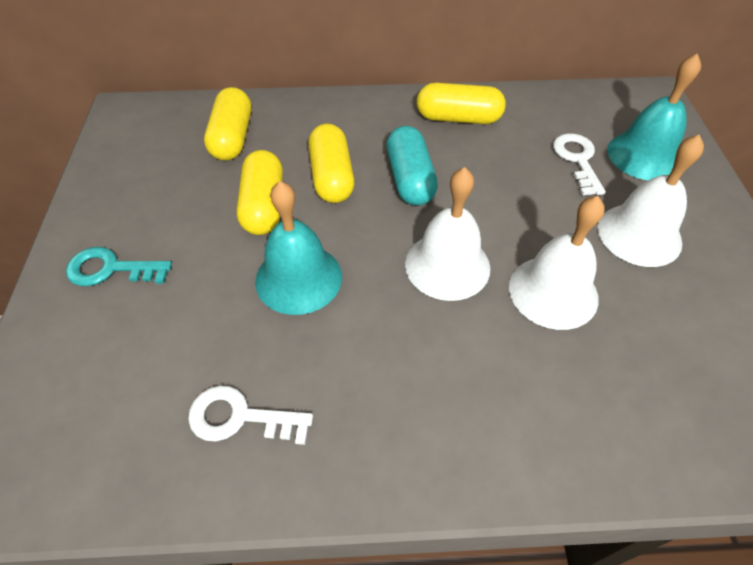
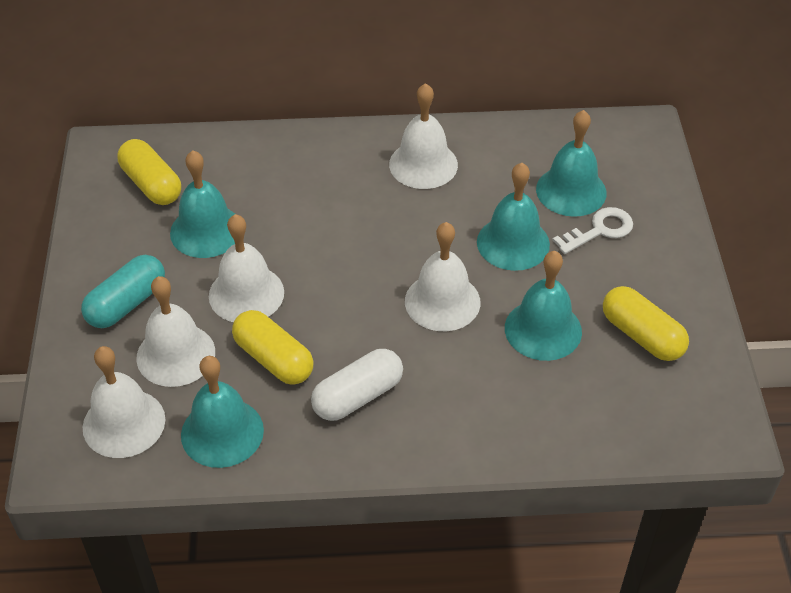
turquoise bell: 2 -> 5
turquoise key: 1 -> 0
white bell: 3 -> 5
white capsule: 0 -> 1
white key: 2 -> 1
yellow capsule: 4 -> 3

